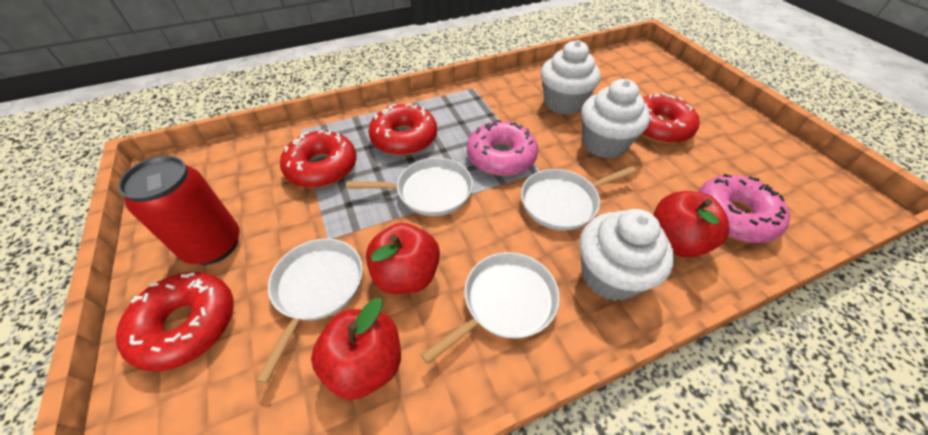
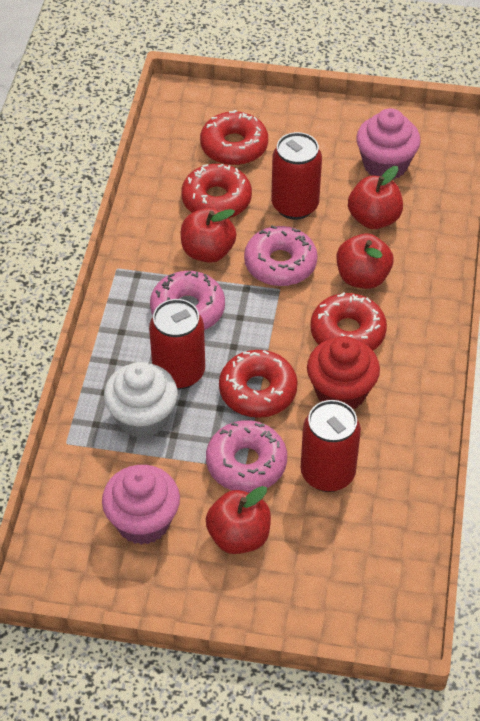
pink cupcake: 0 -> 2
pink donut: 2 -> 3
red apple: 3 -> 4
red can: 1 -> 3
red cupcake: 0 -> 1
white cupcake: 3 -> 1
white pan: 4 -> 0

